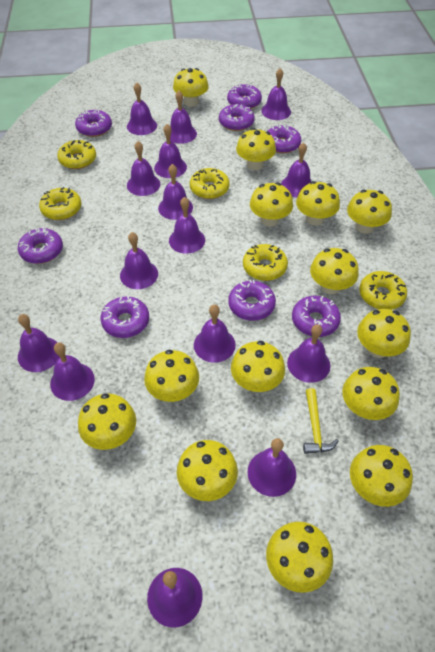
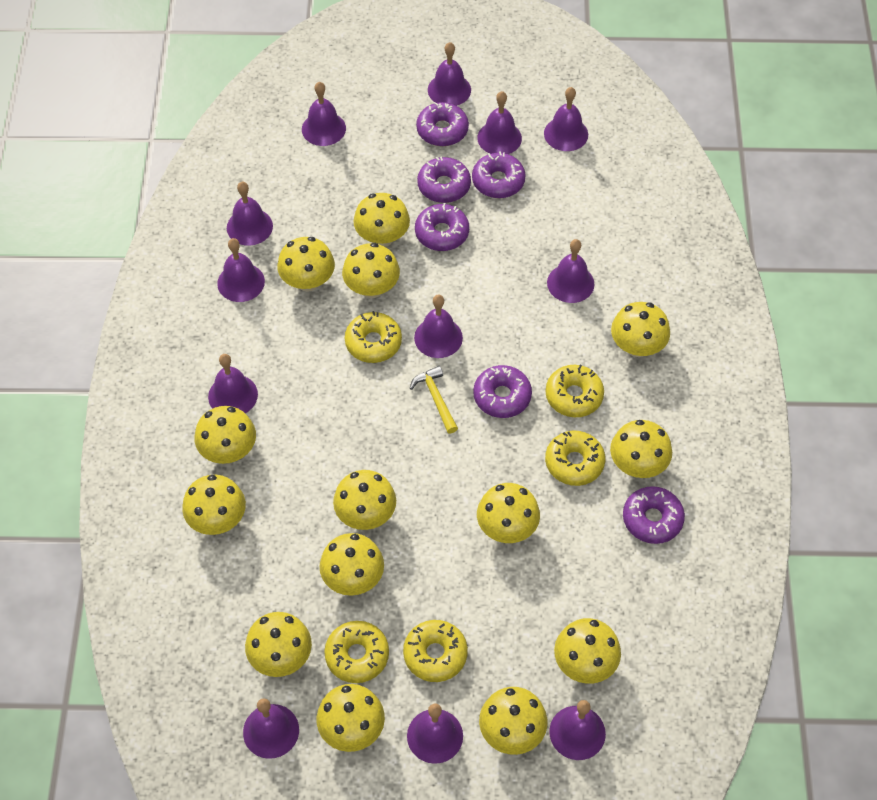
purple bell: 15 -> 12
purple donut: 8 -> 6

